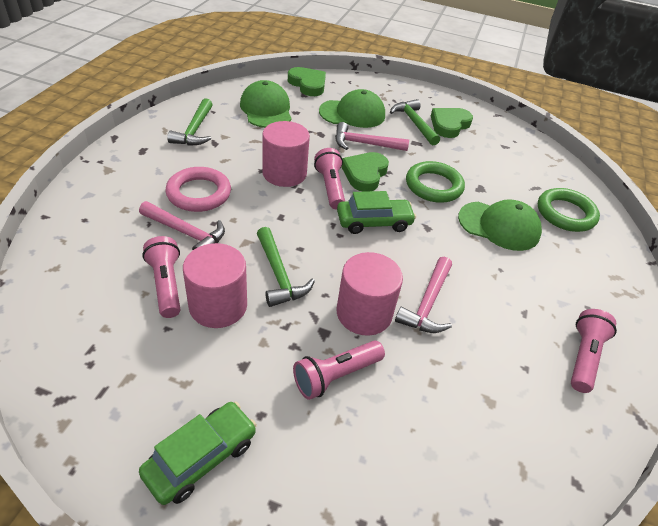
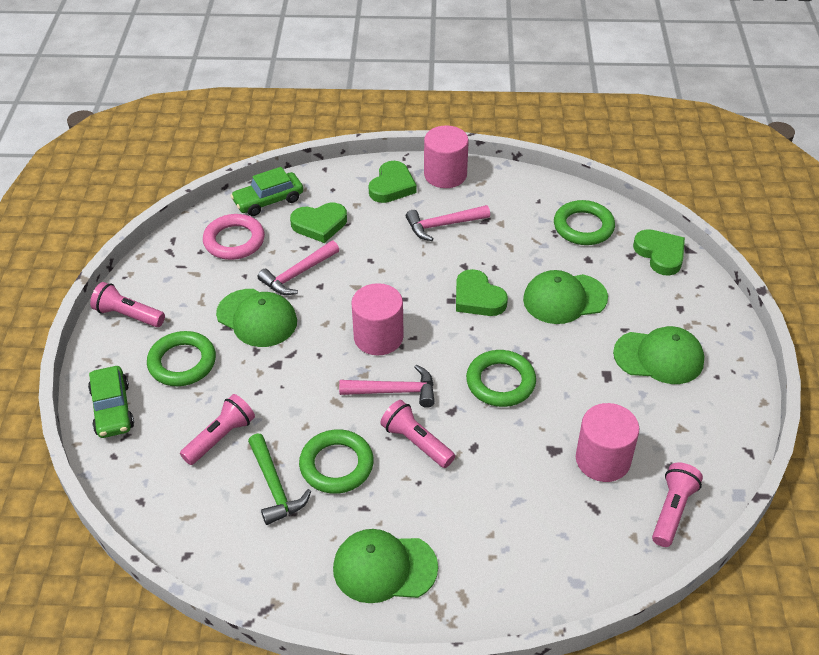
green cap: 3 -> 4
green hammer: 3 -> 1
green heart: 3 -> 4
green ring: 2 -> 4

